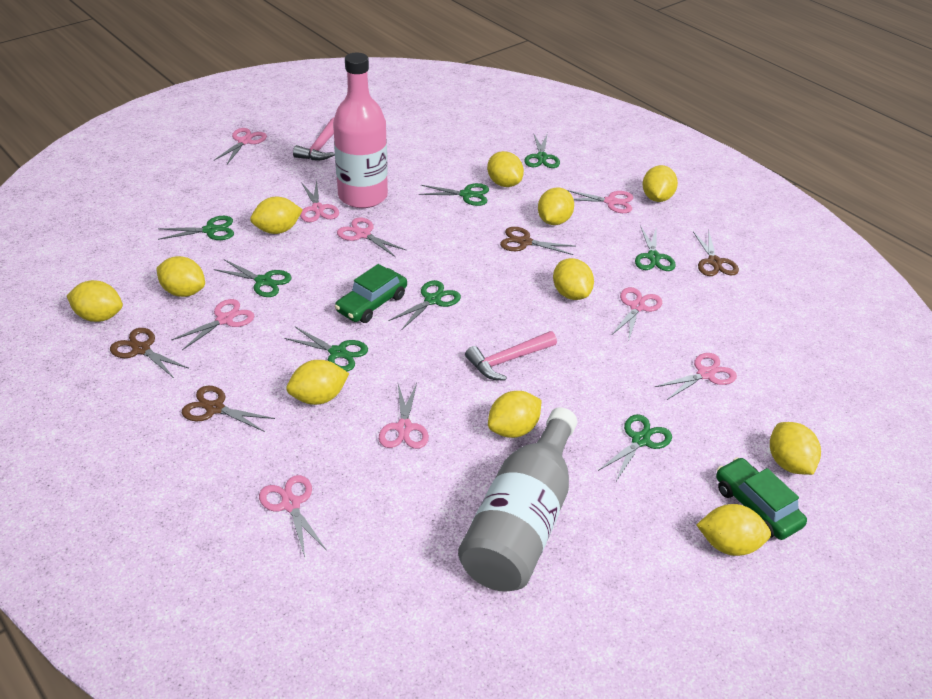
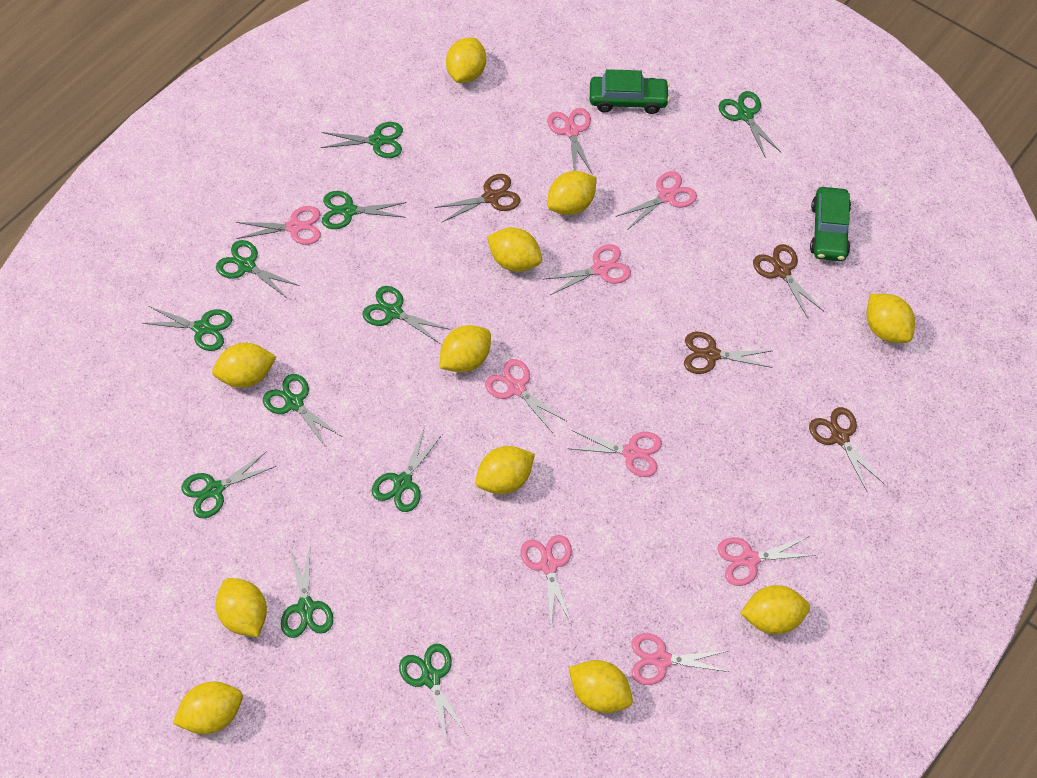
green scissors: 8 -> 11
grey bottle: 1 -> 0
pink bottle: 1 -> 0
pink hammer: 2 -> 0

